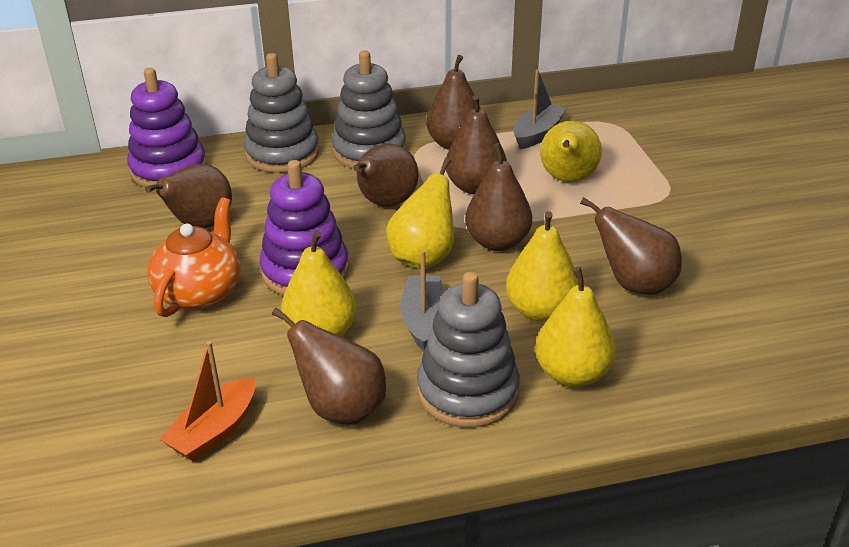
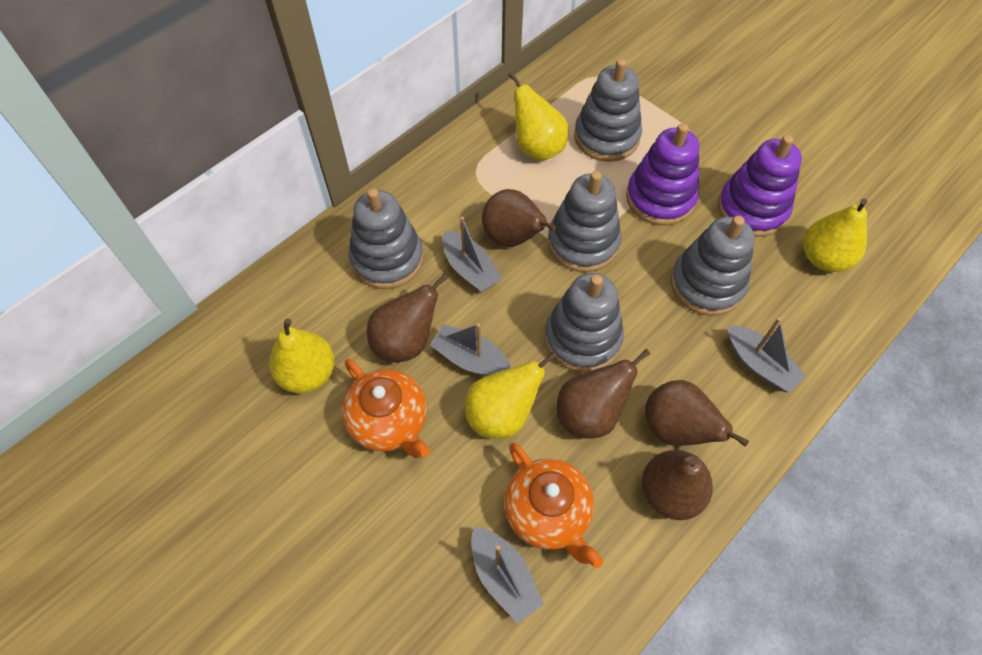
brown pear: 7 -> 5
grey boat: 2 -> 4
grey stacking toy: 3 -> 5
orange boat: 1 -> 0
orange teapot: 1 -> 2
yellow pear: 5 -> 4

